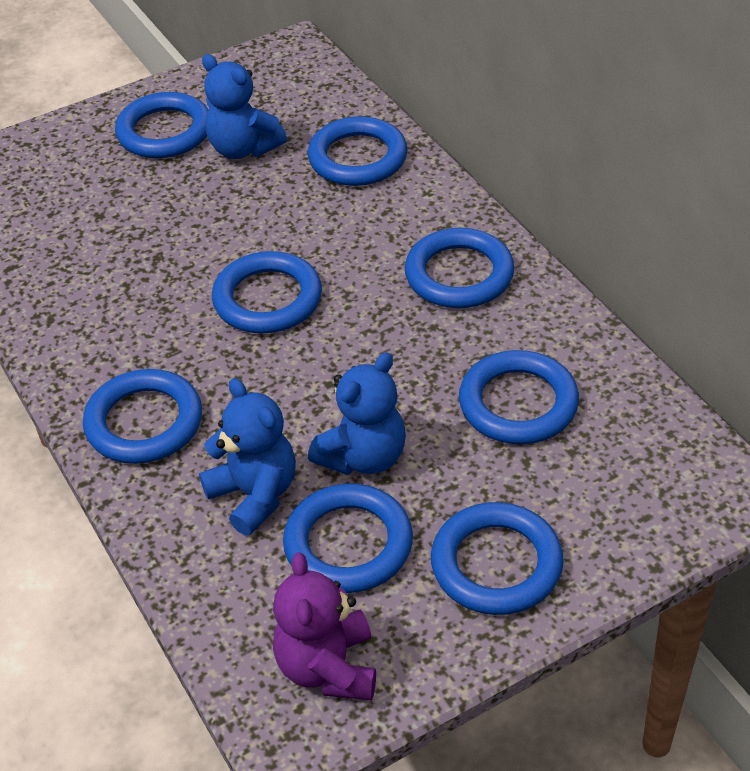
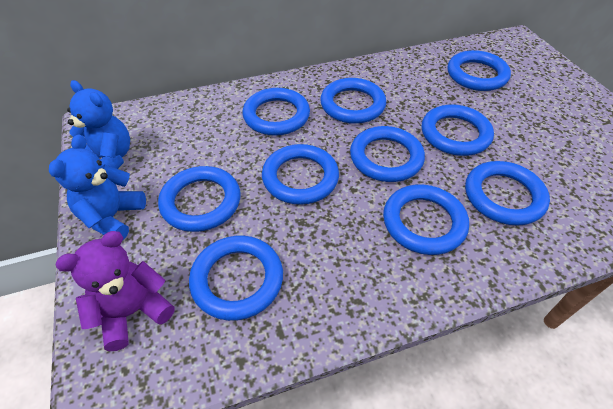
blue ring: 8 -> 10
blue teddy bear: 3 -> 2

